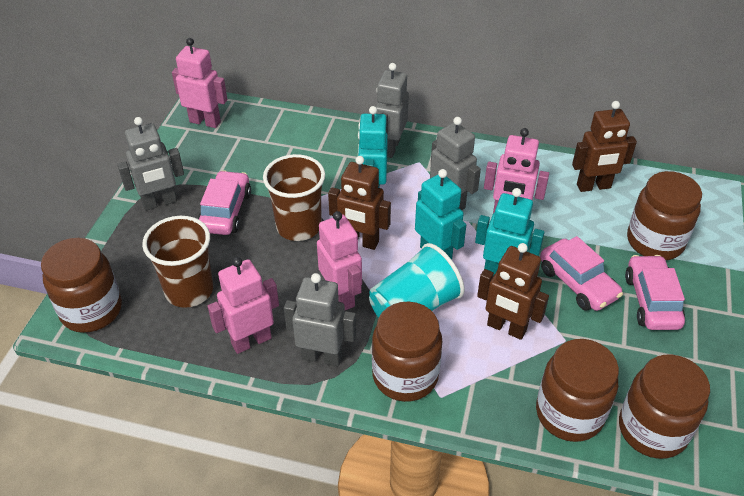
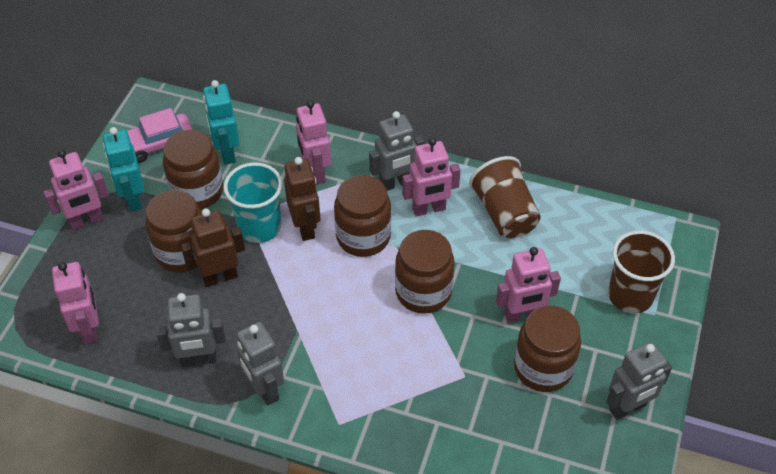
brown robot: 3 -> 2
pink car: 3 -> 1
pink robot: 4 -> 5
turquoise robot: 3 -> 2

